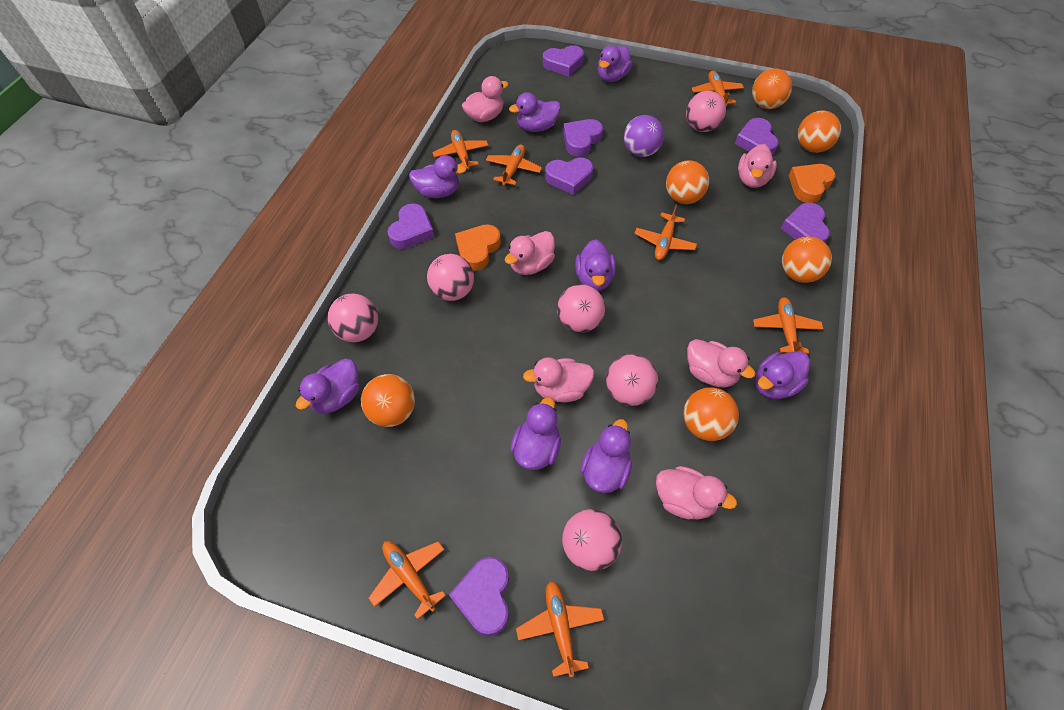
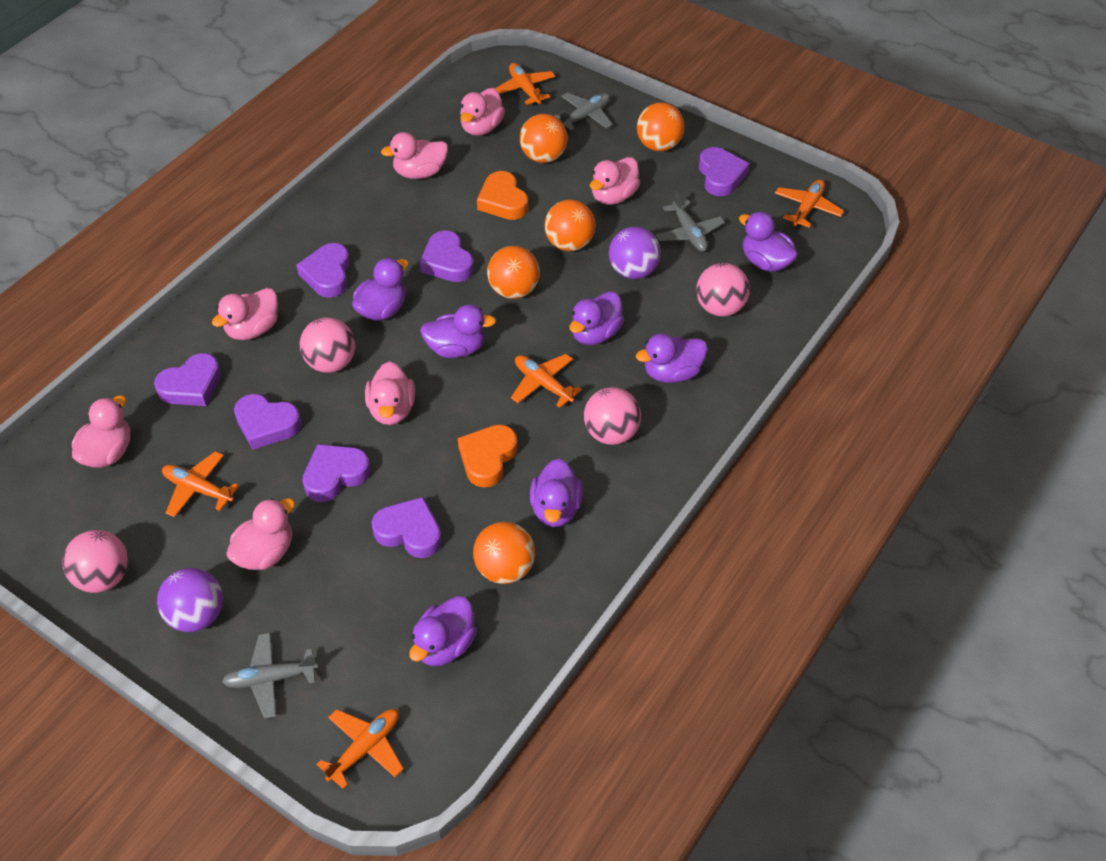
grey plane: 0 -> 3
orange ball: 6 -> 5
orange plane: 7 -> 5
pink ball: 6 -> 4
pink duck: 6 -> 7
purple ball: 1 -> 2
purple duck: 8 -> 7

